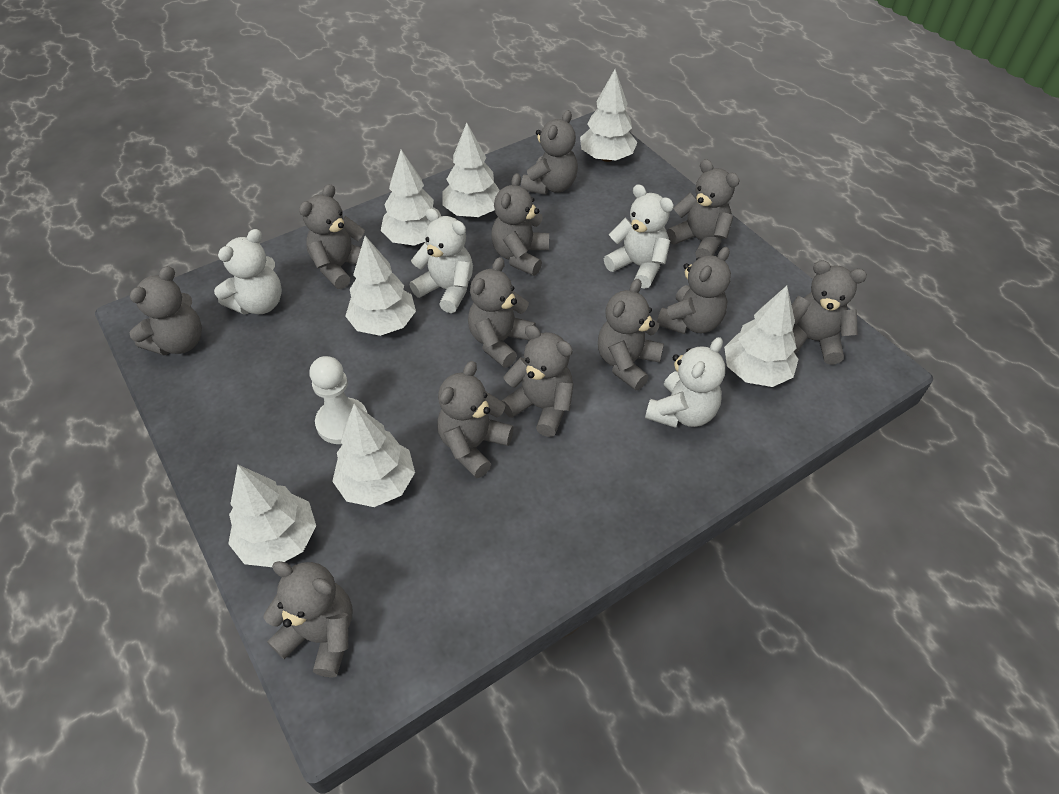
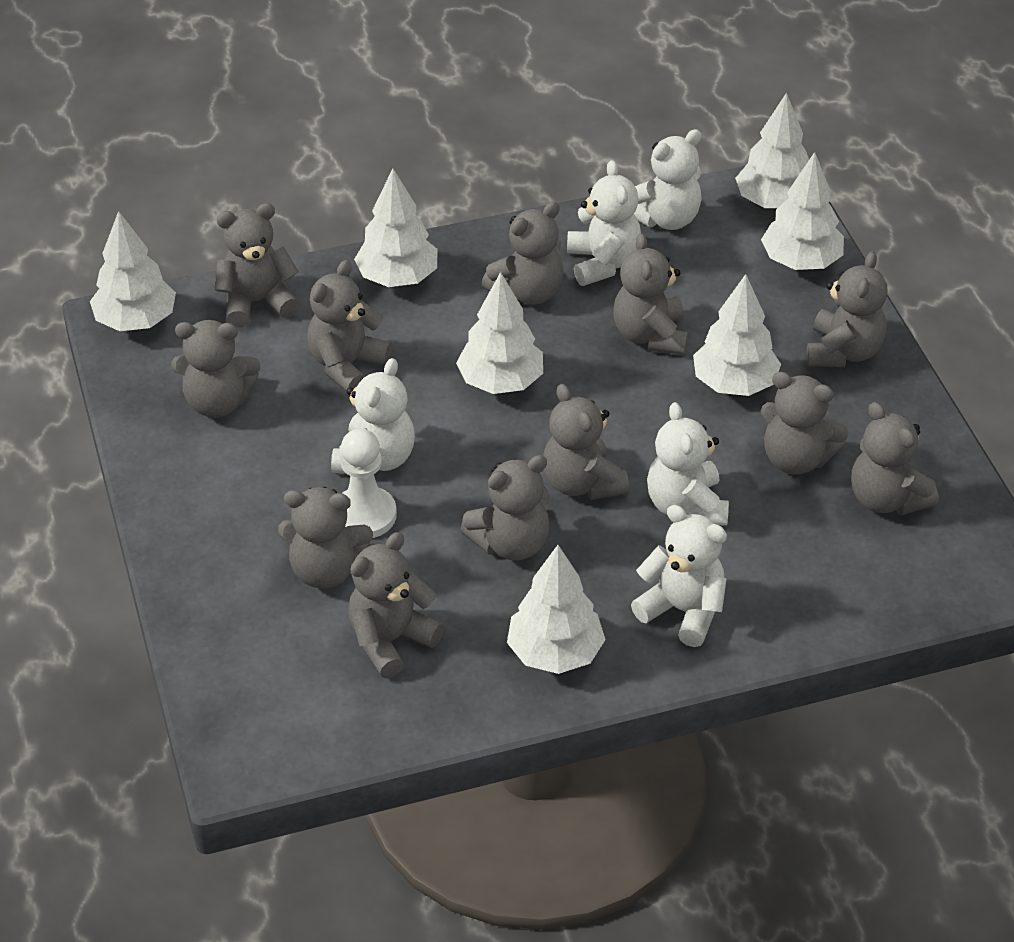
white teddy bear: 4 -> 5

